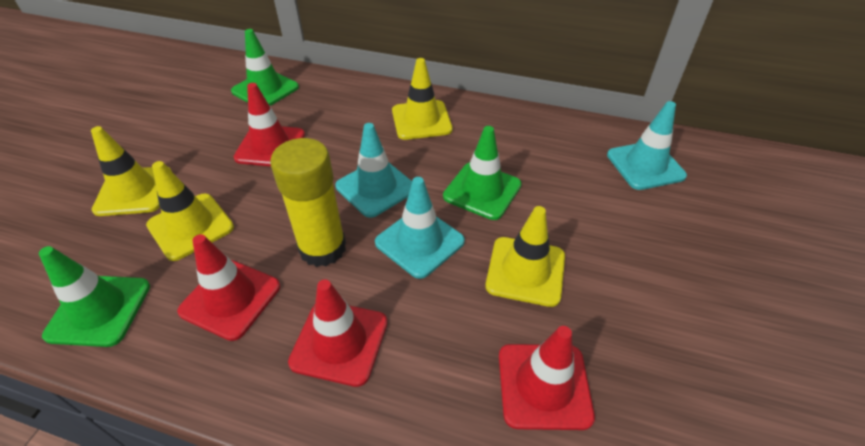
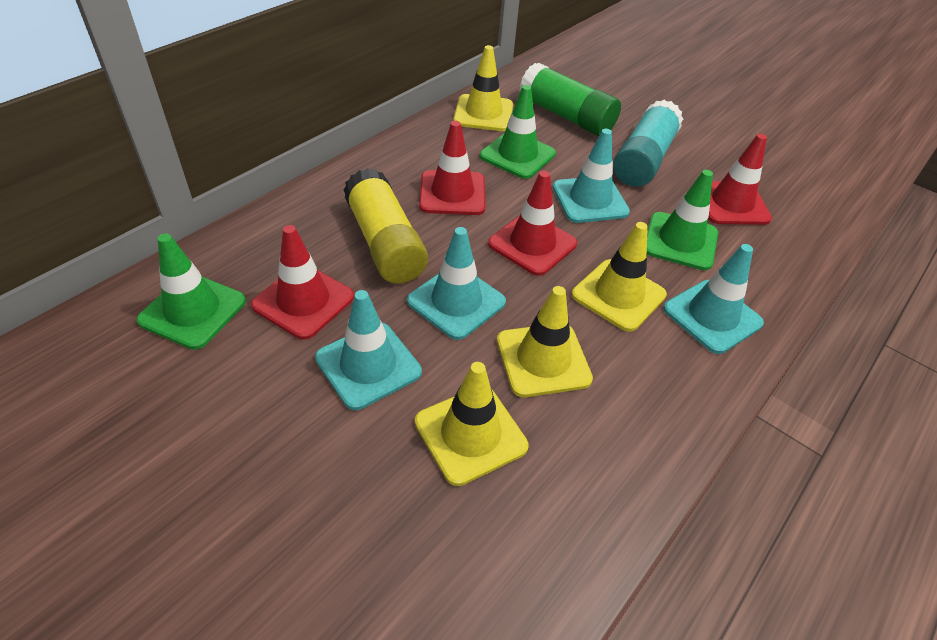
green glue stick: 0 -> 1
turquoise glue stick: 0 -> 1
turquoise traffic cone: 3 -> 4

